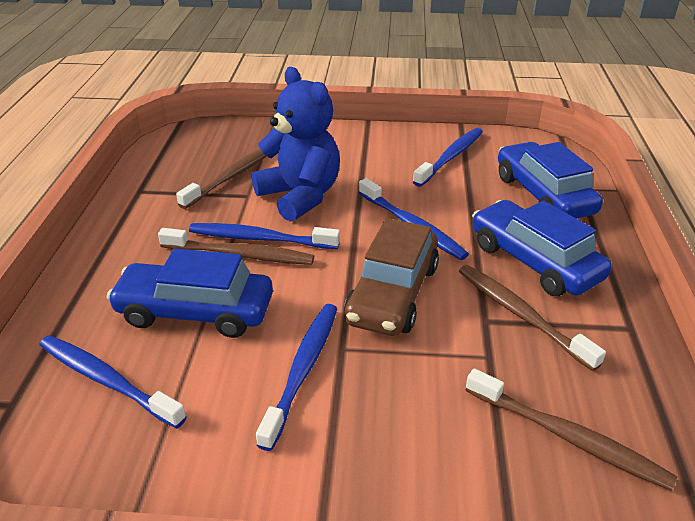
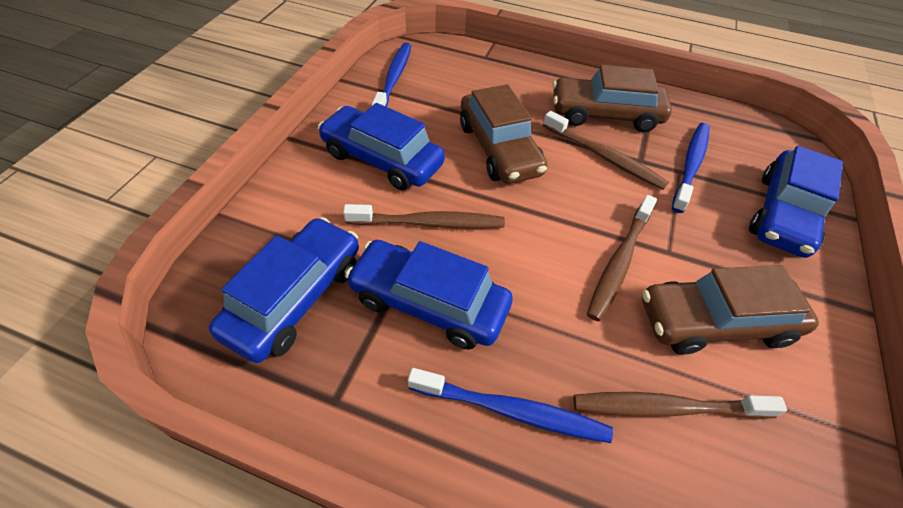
blue car: 3 -> 4
blue teddy bear: 1 -> 0
blue toothbrush: 5 -> 3
brown car: 1 -> 3

